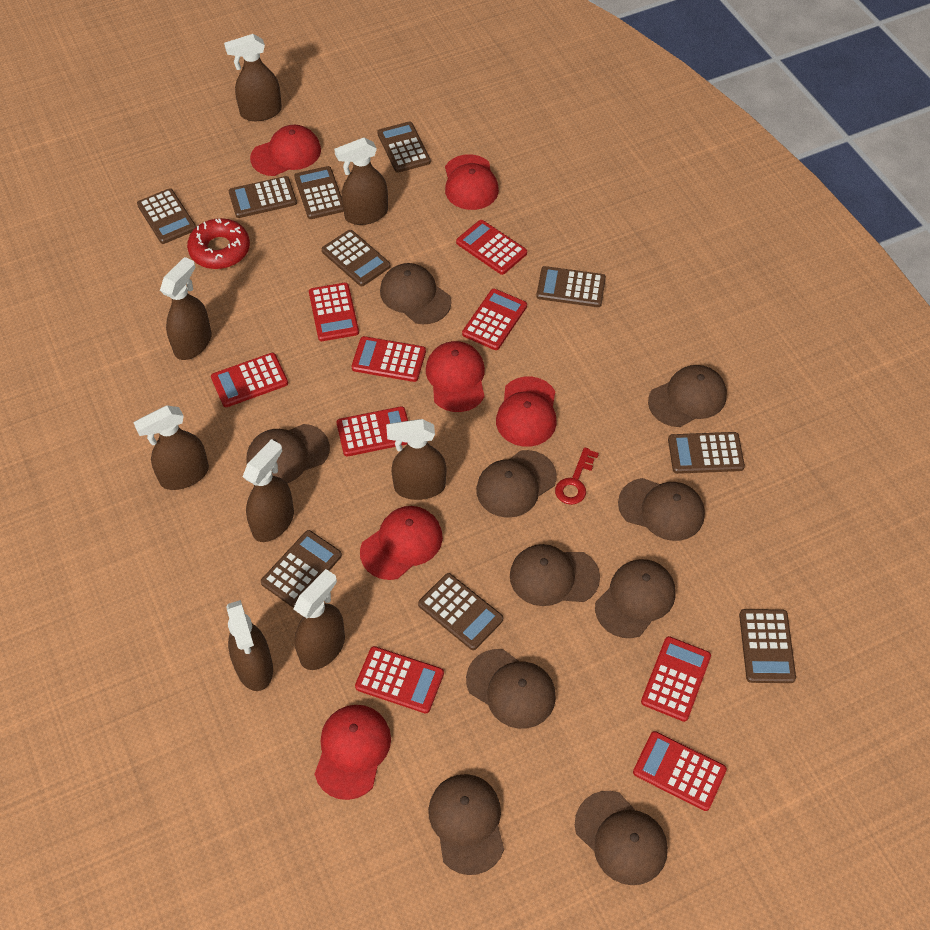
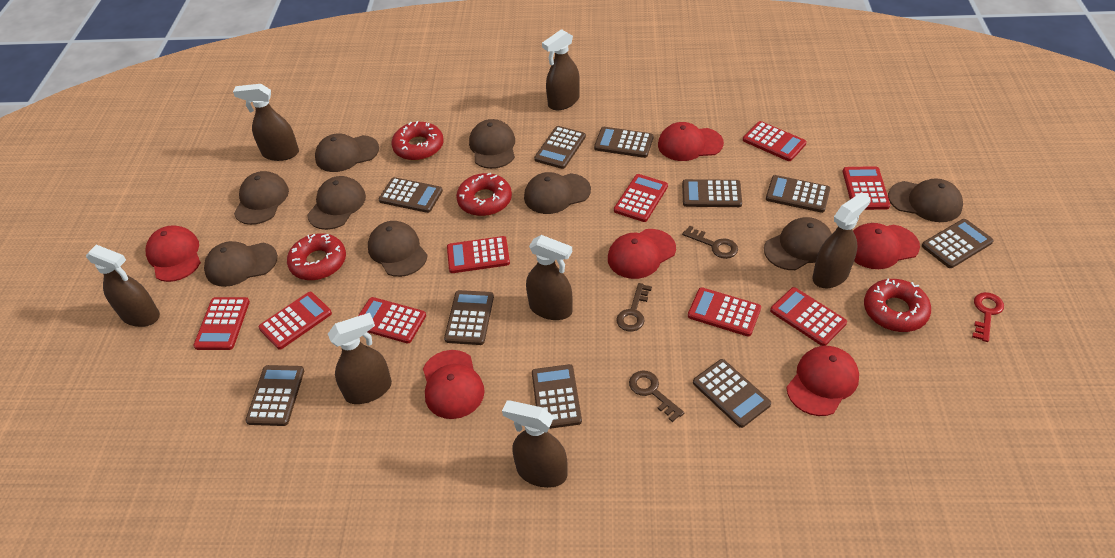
brown cap: 10 -> 9
brown key: 0 -> 3
brown spray bottle: 8 -> 7
red donut: 1 -> 4

